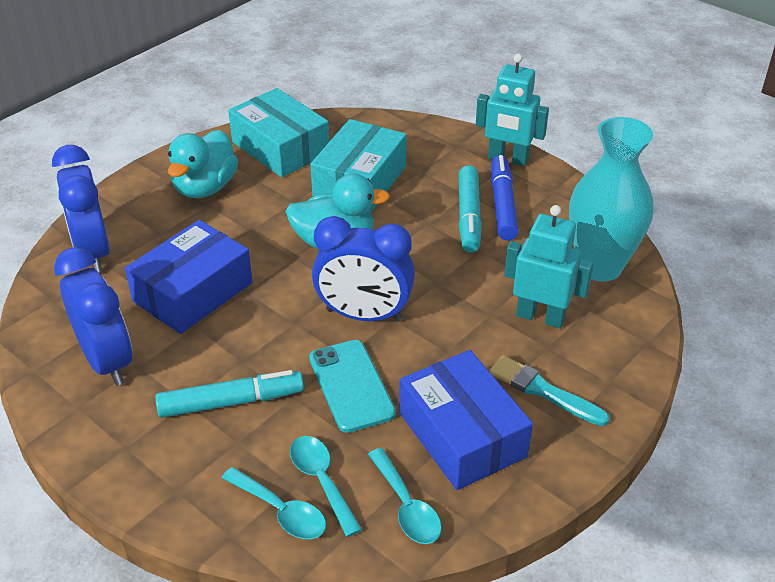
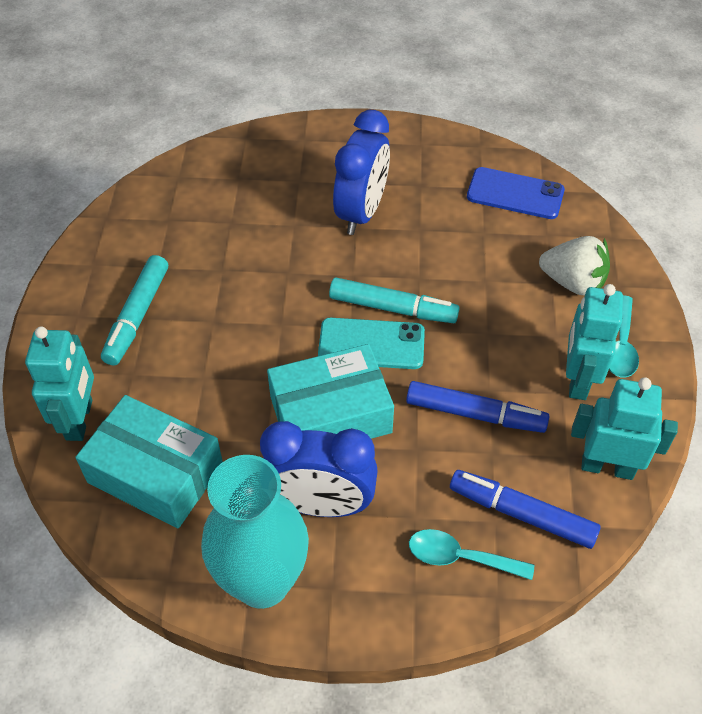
blue box: 2 -> 0
blue clock: 3 -> 2
blue marker: 1 -> 2
blue phone: 0 -> 1
turquoise brush: 1 -> 0
turquoise duck: 2 -> 0
turquoise robot: 2 -> 3
turquoise spoon: 3 -> 2
white strawberry: 0 -> 1

